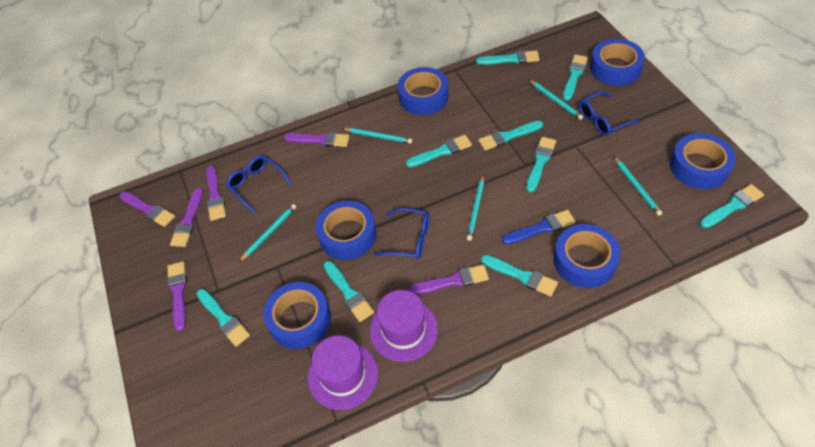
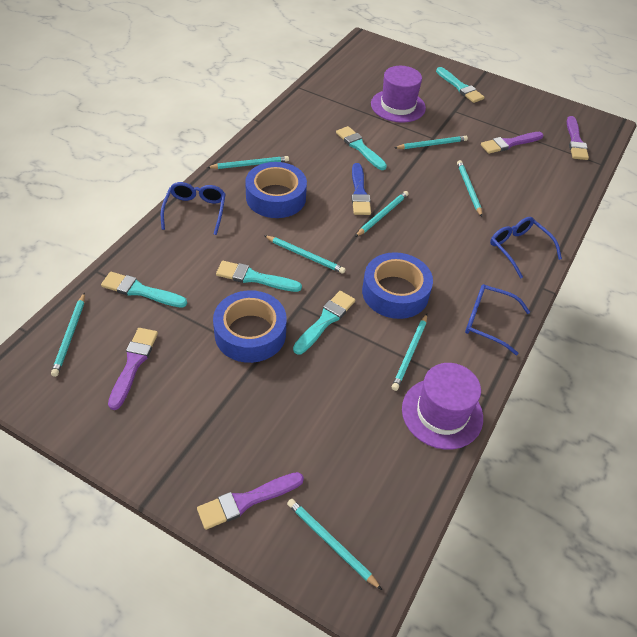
blue tape: 6 -> 3
purple brush: 6 -> 4
turquoise brush: 9 -> 5
turquoise pencil: 5 -> 8

